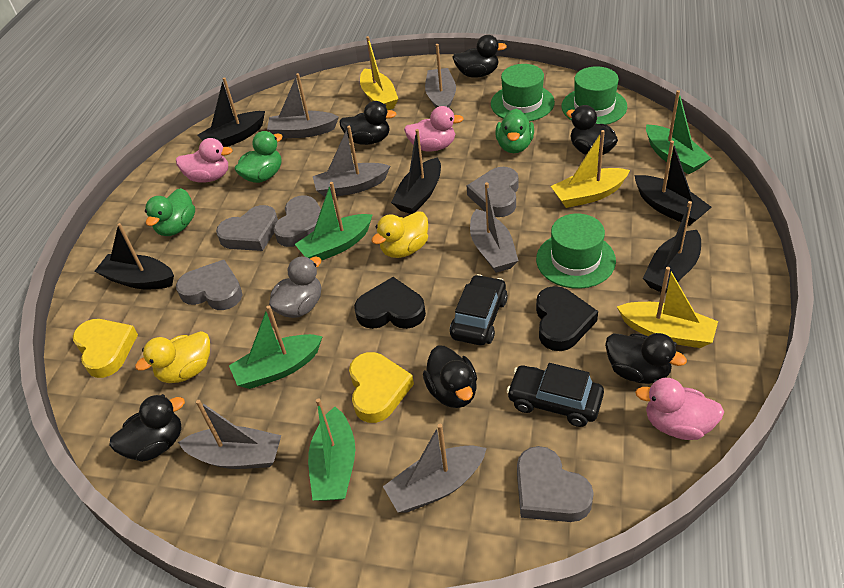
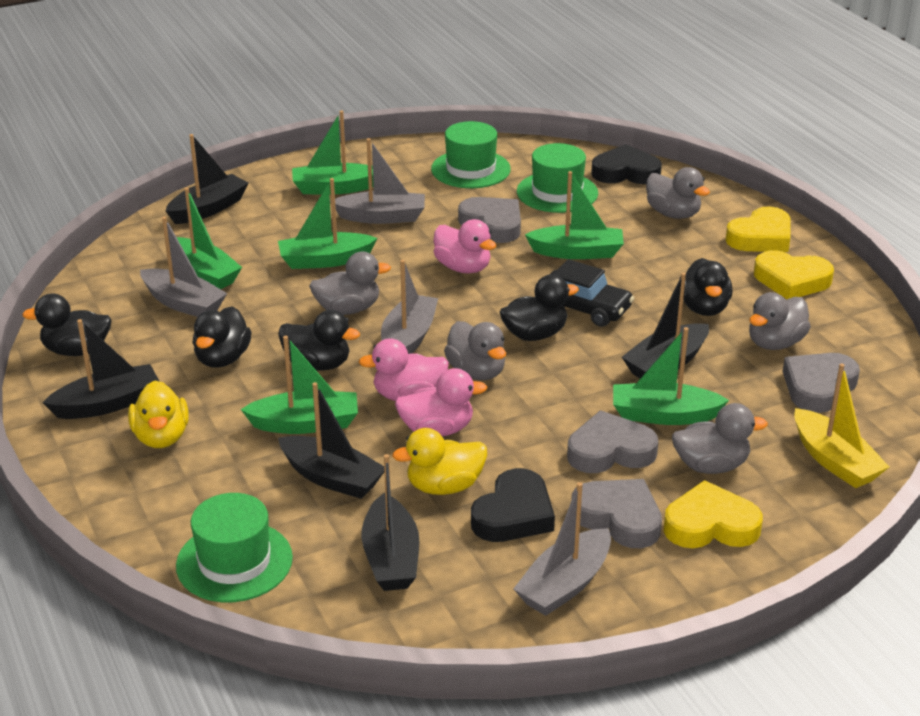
black car: 2 -> 1
black duck: 6 -> 5
green boat: 4 -> 6
green duck: 3 -> 0
grey boat: 6 -> 4
grey duck: 1 -> 5
grey heart: 5 -> 4
yellow boat: 3 -> 1
yellow heart: 2 -> 3

